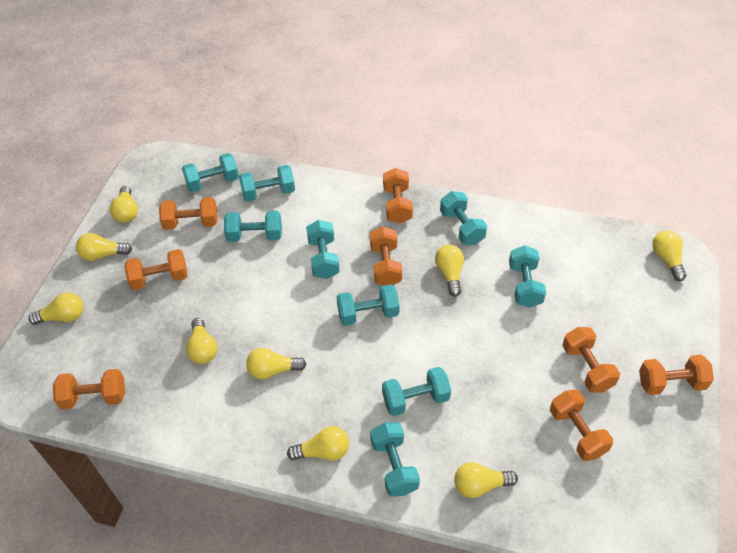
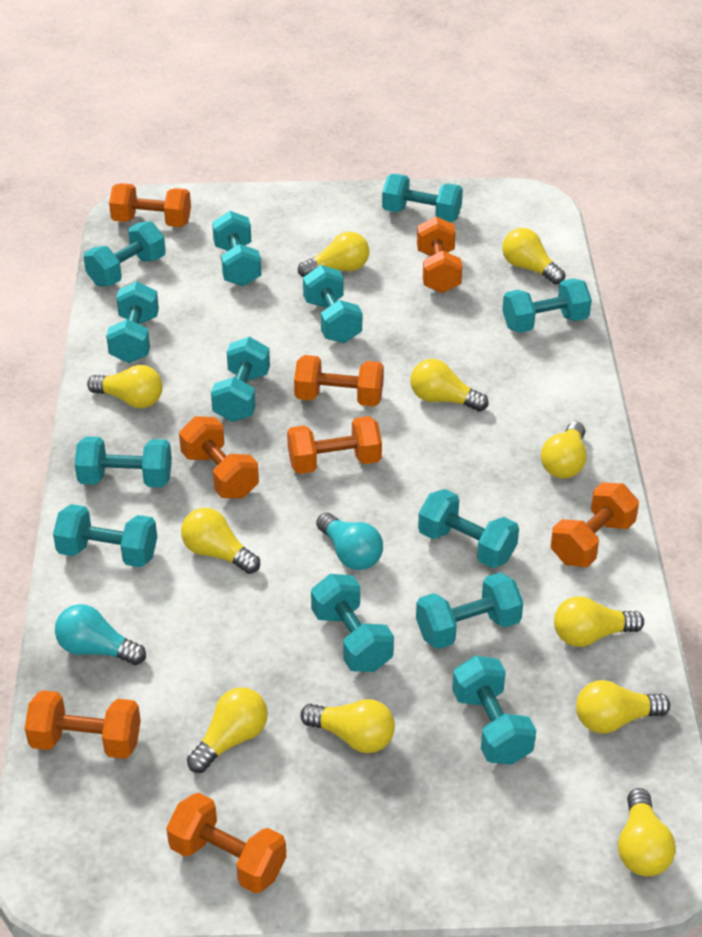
turquoise dumbbell: 9 -> 13
turquoise light bulb: 0 -> 2
yellow light bulb: 9 -> 11

